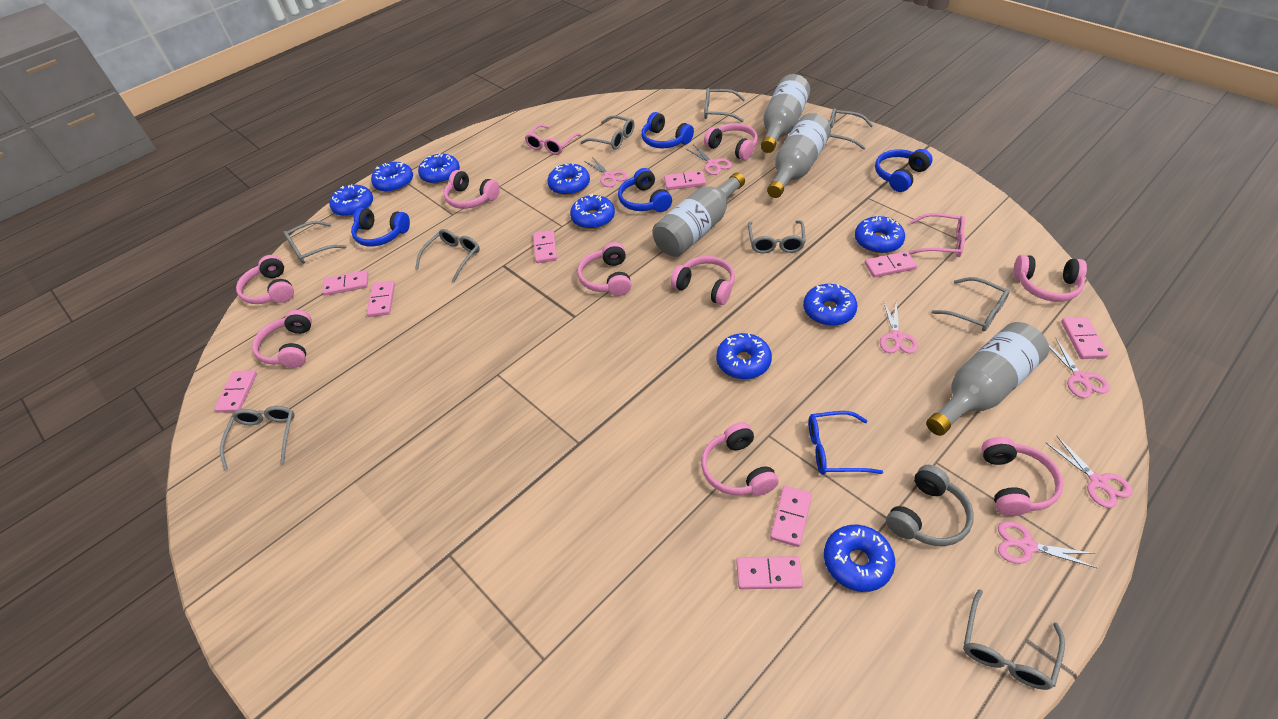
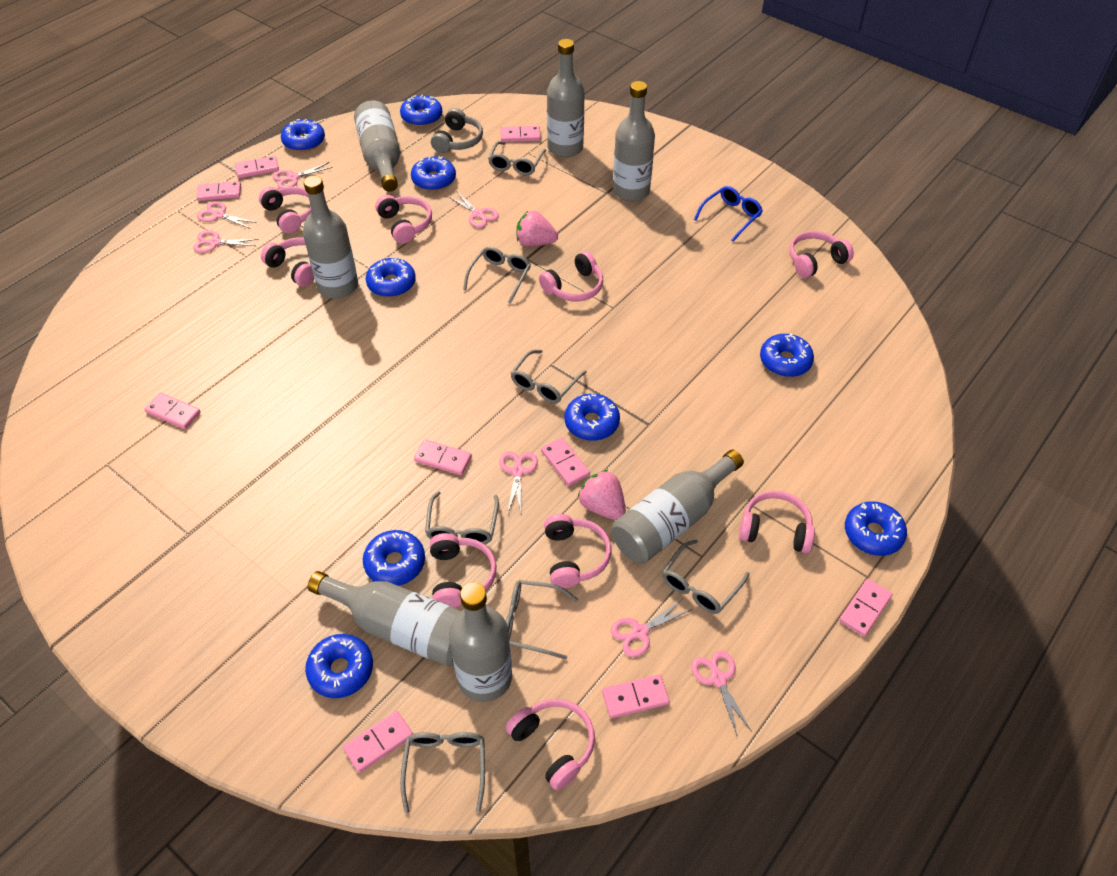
blue headphones: 4 -> 0
grey bottle: 4 -> 7
grey glasses: 9 -> 7
pink glasses: 2 -> 0
pink scissors: 6 -> 7
pink strawberry: 0 -> 2

